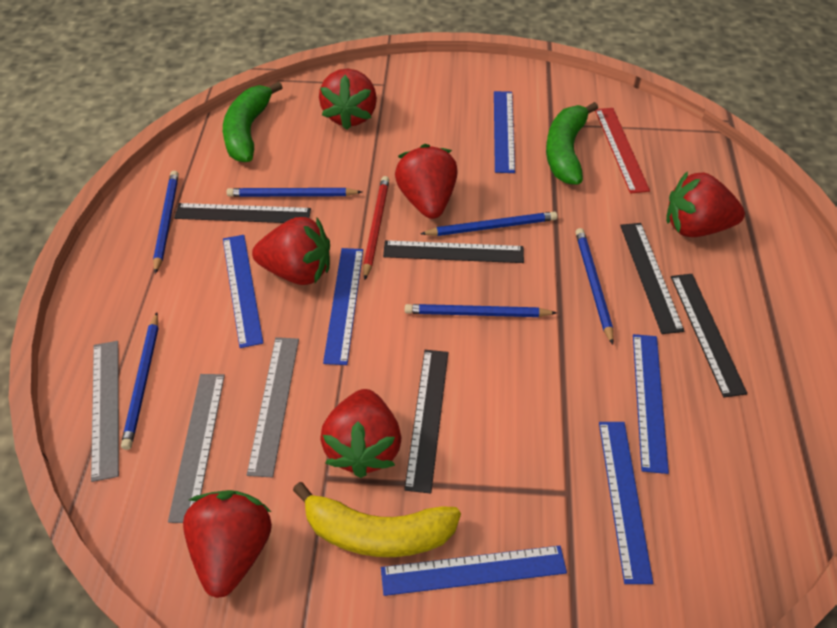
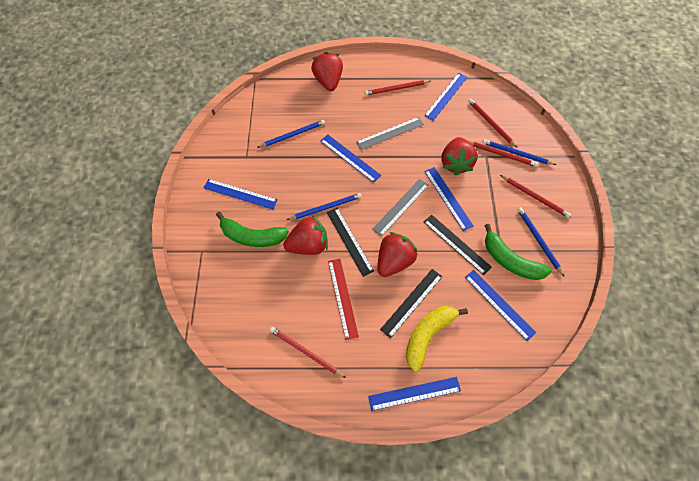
black ruler: 5 -> 3
blue pencil: 6 -> 4
grey ruler: 3 -> 2
red pencil: 1 -> 5
red strawberry: 6 -> 4

